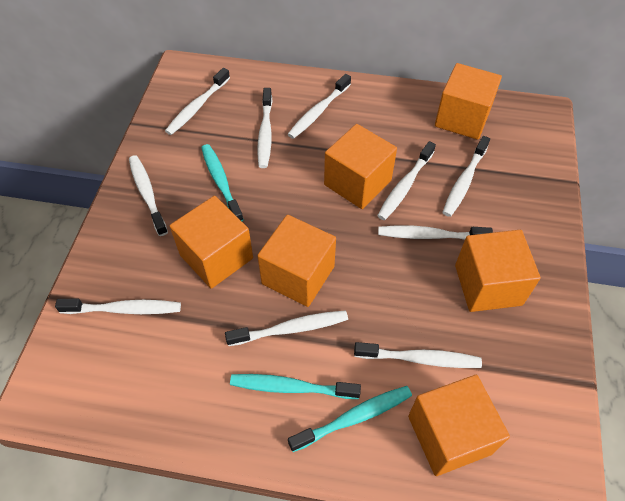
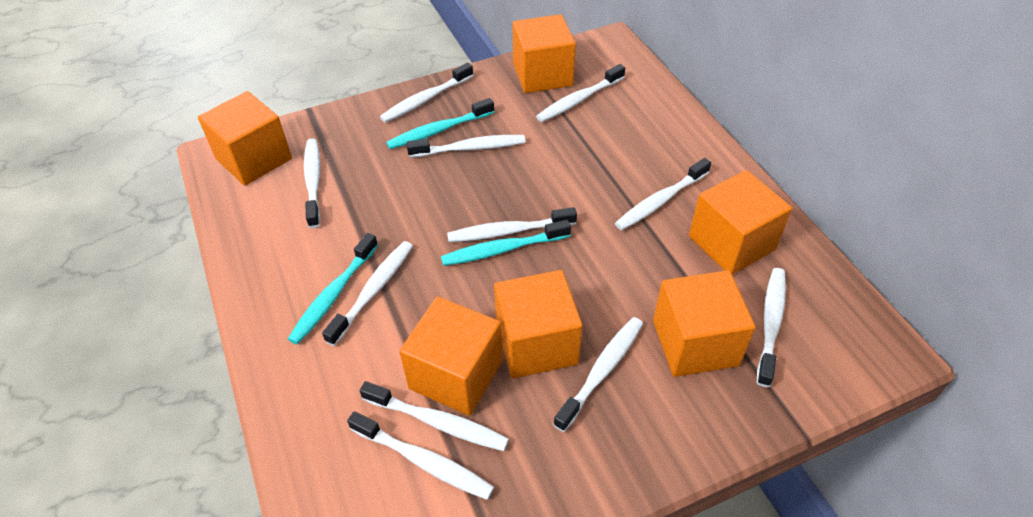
white toothbrush: 10 -> 11

